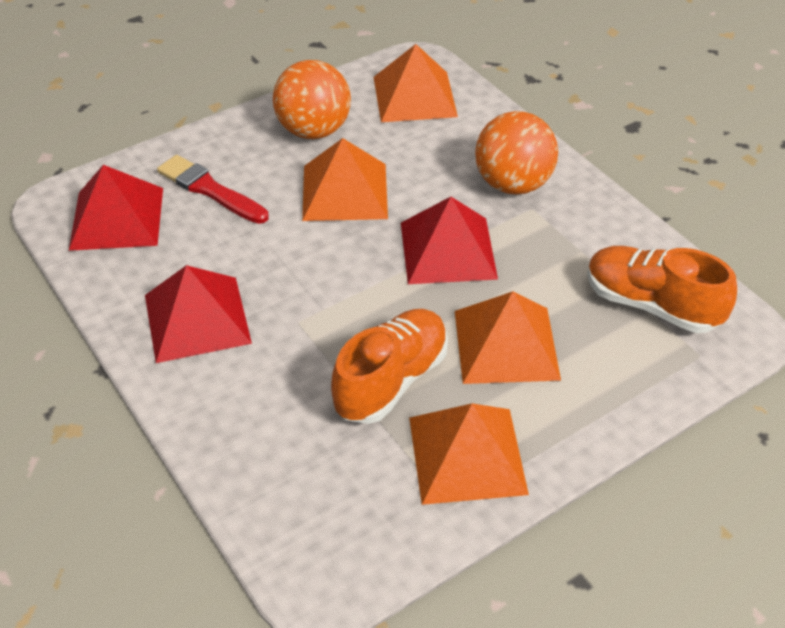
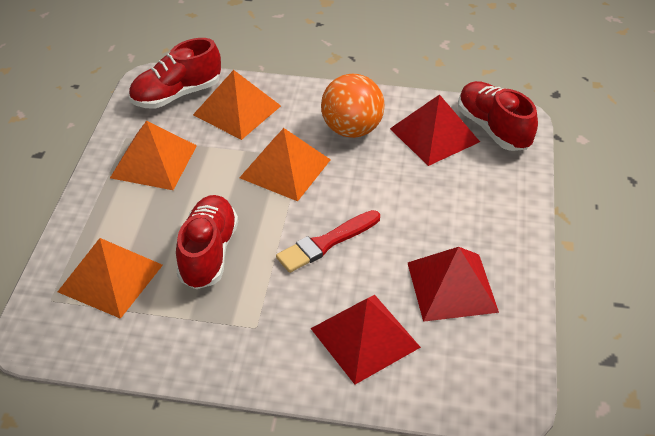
orange ball: 2 -> 1
orange shoe: 2 -> 0
red shoe: 0 -> 3

